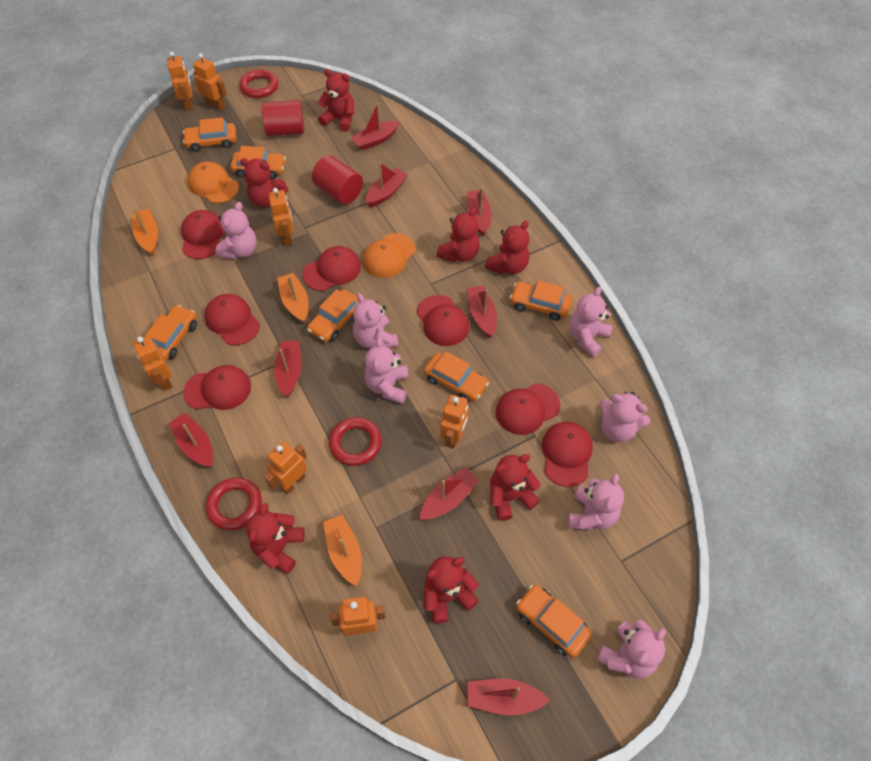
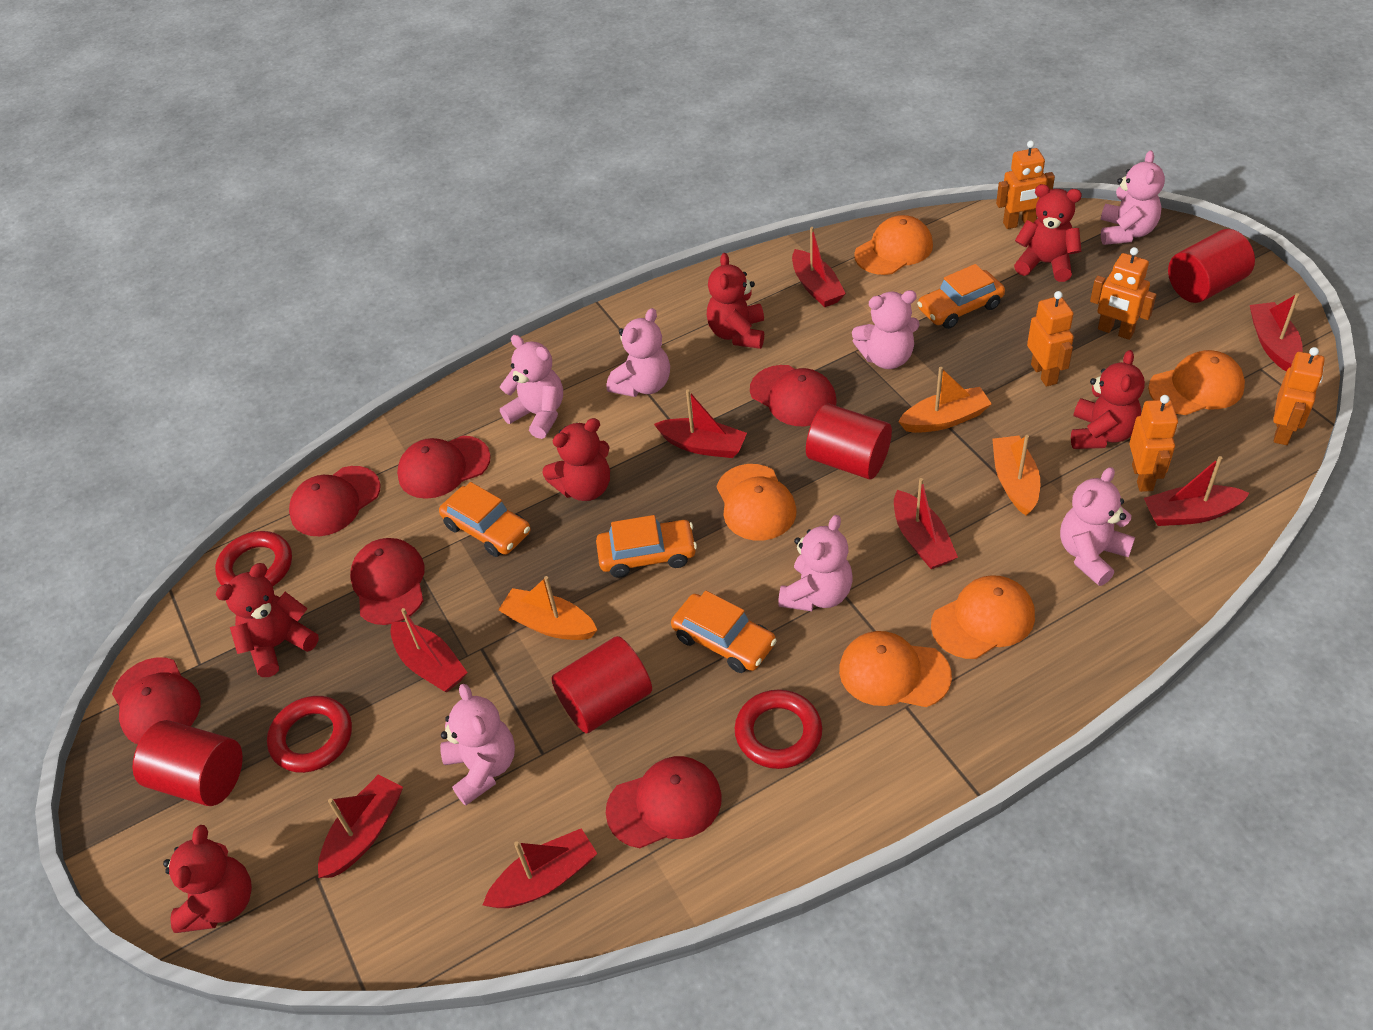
orange cap: 2 -> 5
orange car: 7 -> 4
orange robot: 7 -> 5
red cap: 7 -> 6
red cylinder: 2 -> 4
red teddy bear: 7 -> 6

